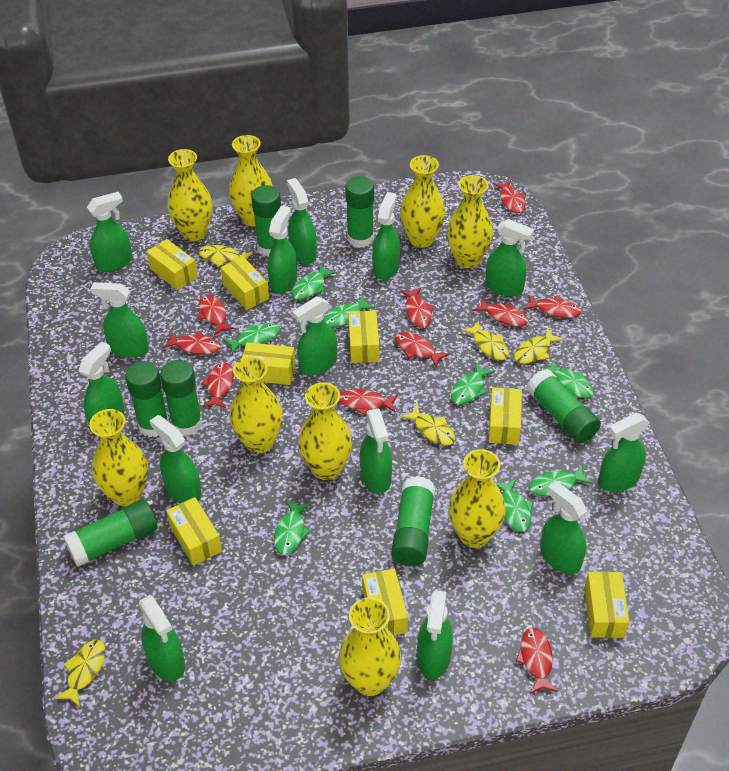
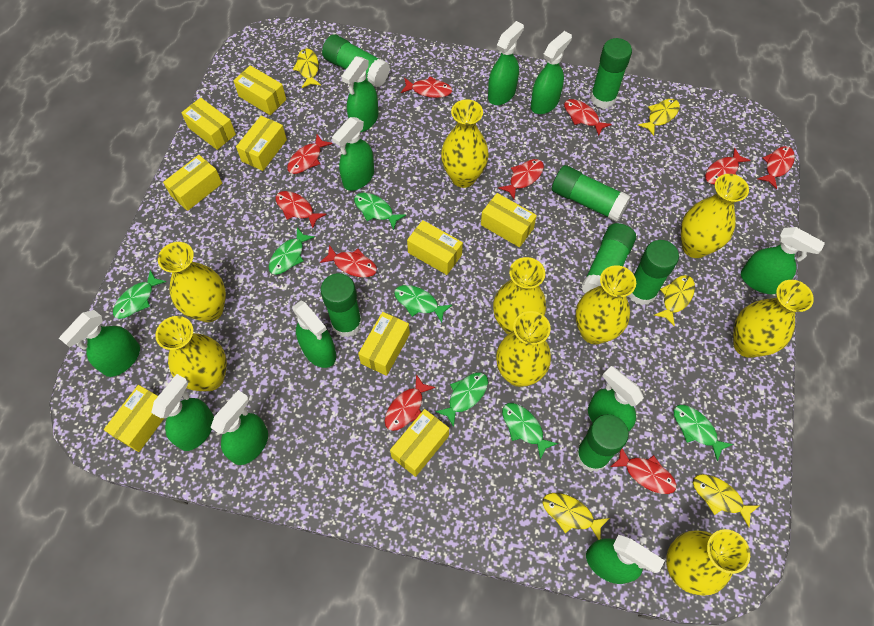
green fish: 8 -> 7
green spray bottle: 14 -> 11
yellow box: 8 -> 9

